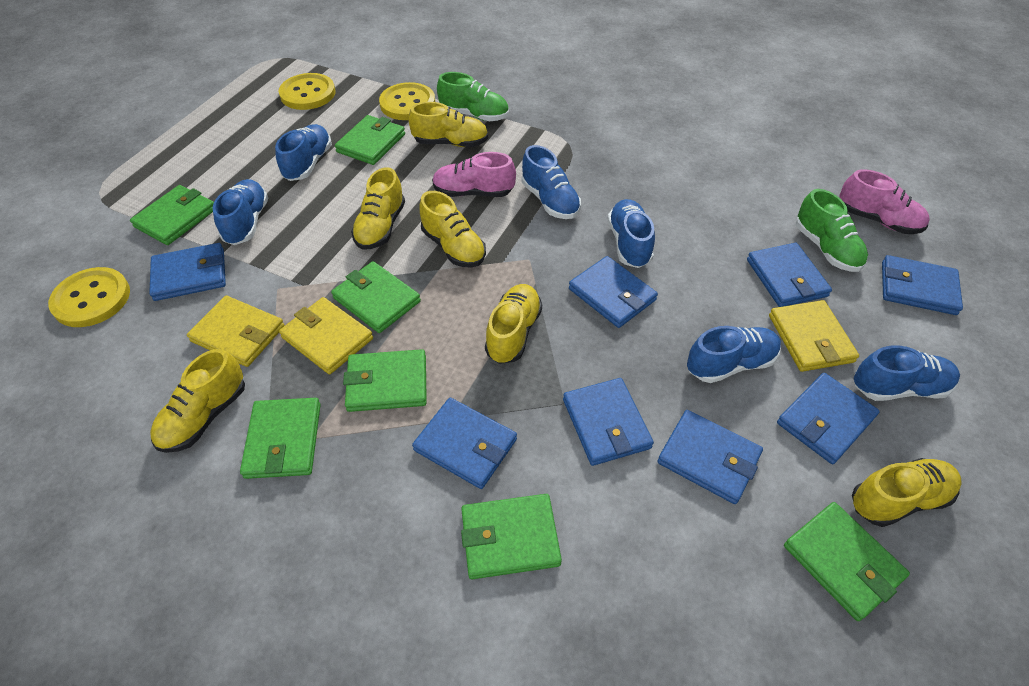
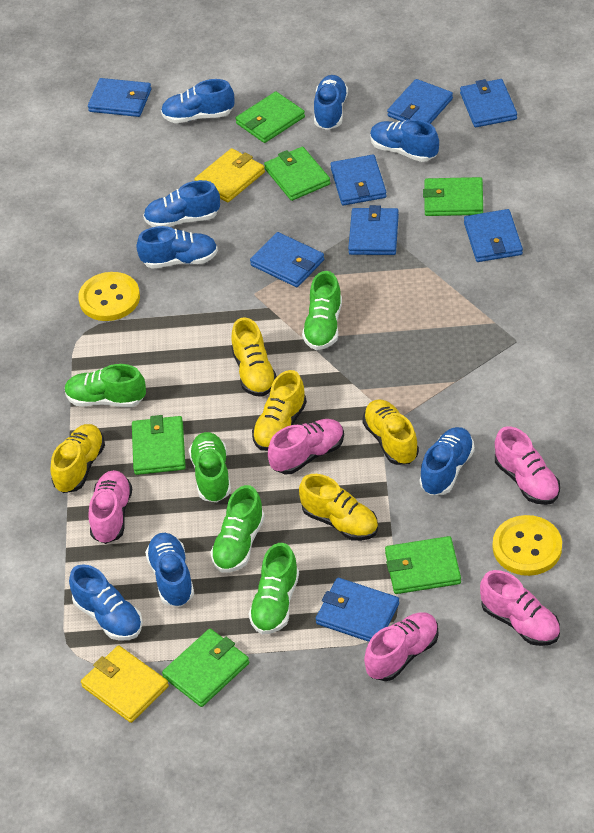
blue shoe: 6 -> 8
green shoe: 2 -> 5
green wallet: 7 -> 6
pink shoe: 2 -> 5
yellow button: 3 -> 2
yellow shoe: 6 -> 5
yellow wallet: 3 -> 2

